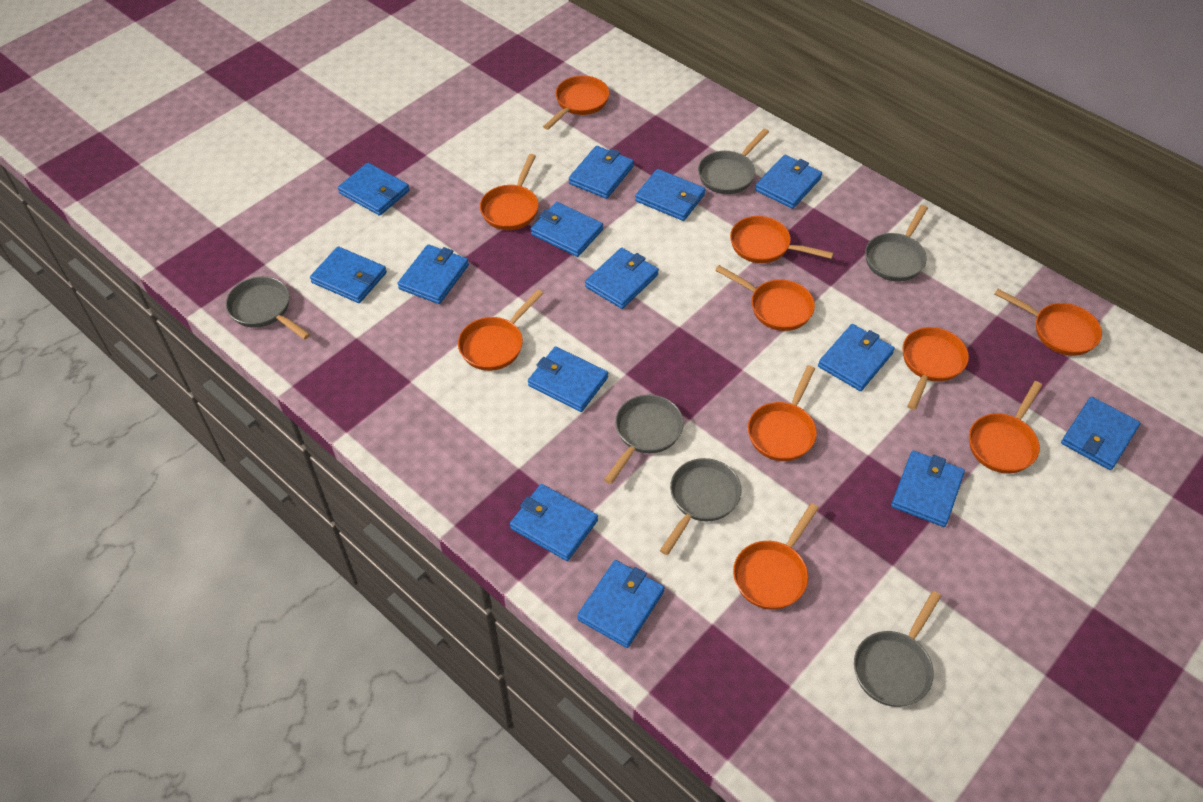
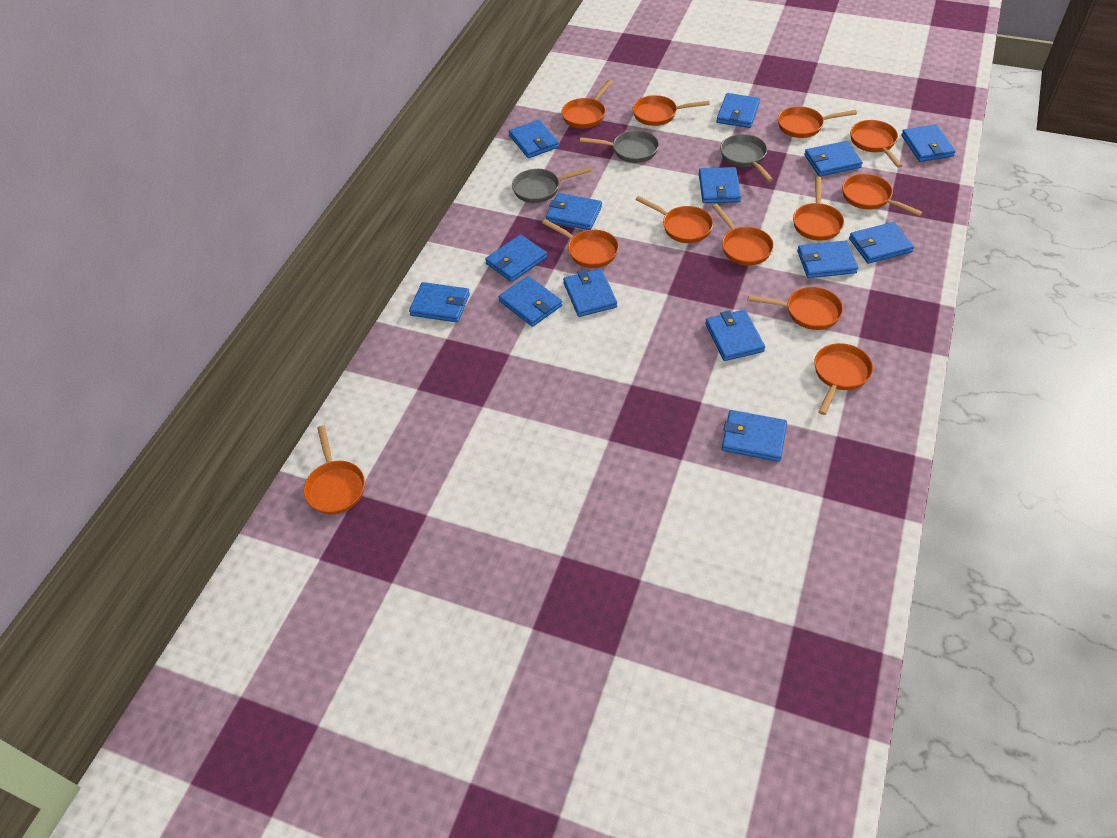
grey pan: 6 -> 3
orange pan: 10 -> 12

